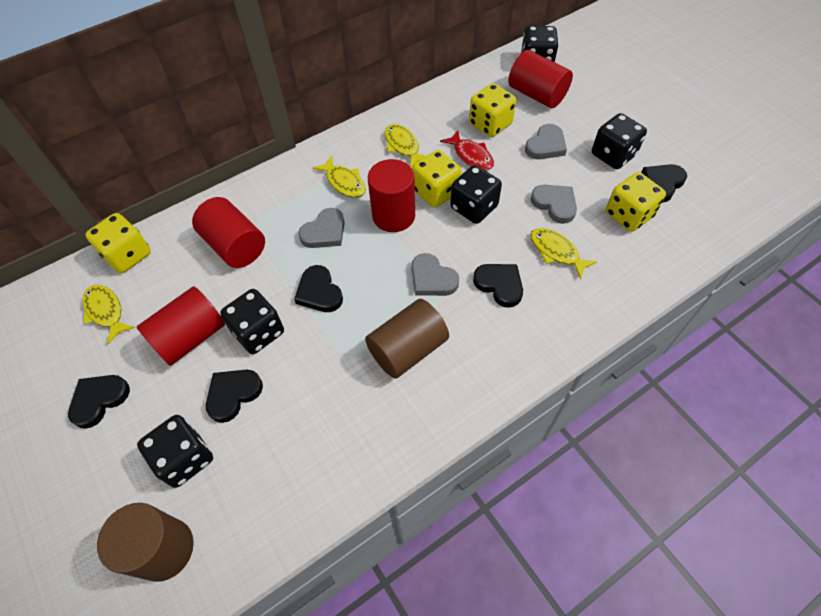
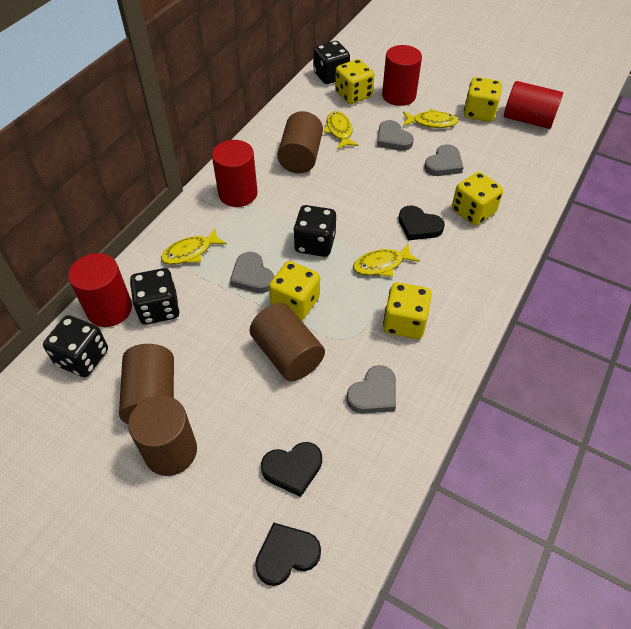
black dice: 5 -> 4
black heart: 5 -> 3
brown cylinder: 2 -> 4
red fish: 1 -> 0
yellow dice: 4 -> 5

